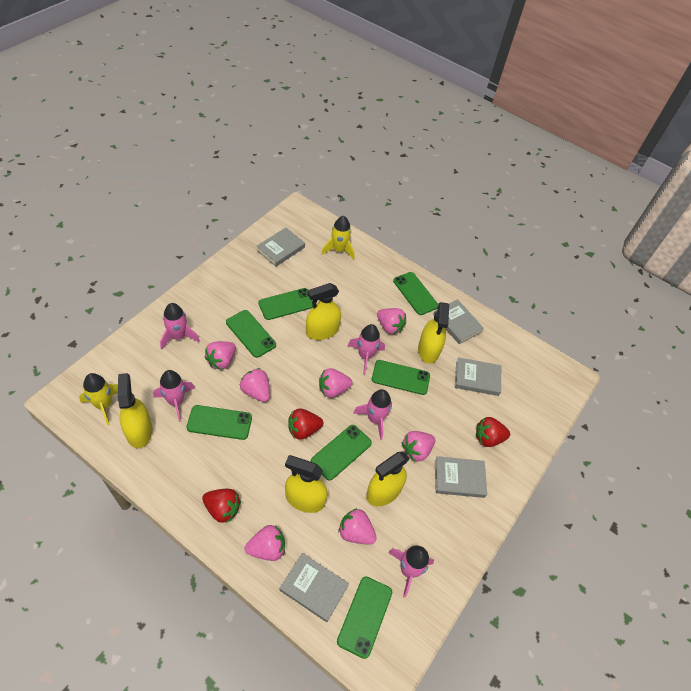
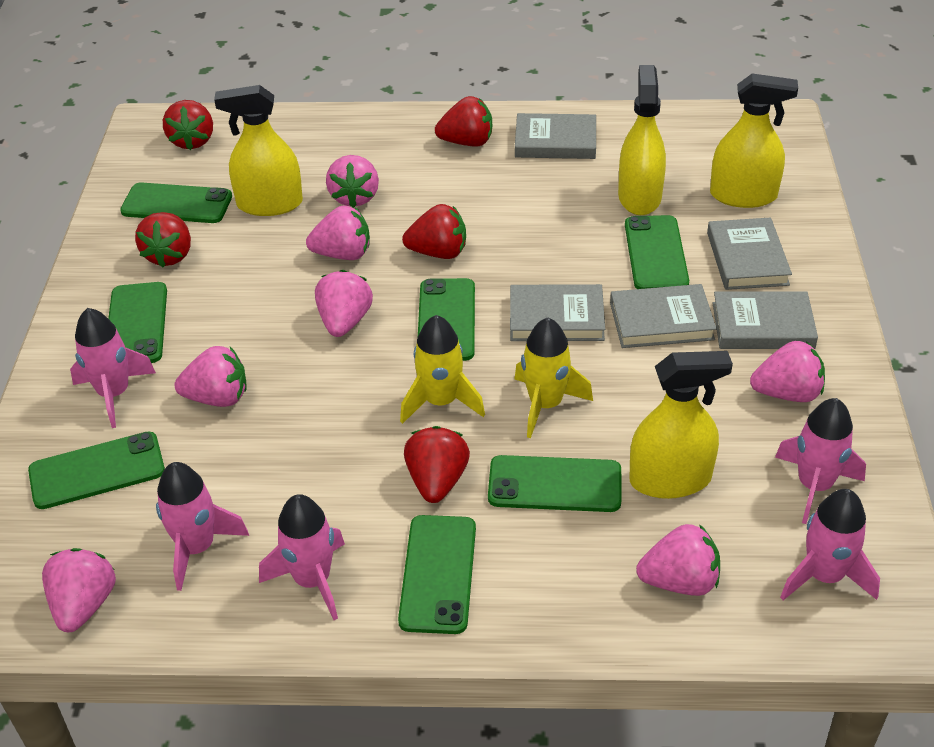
red strawberry: 3 -> 5
yellow spray bottle: 5 -> 4

